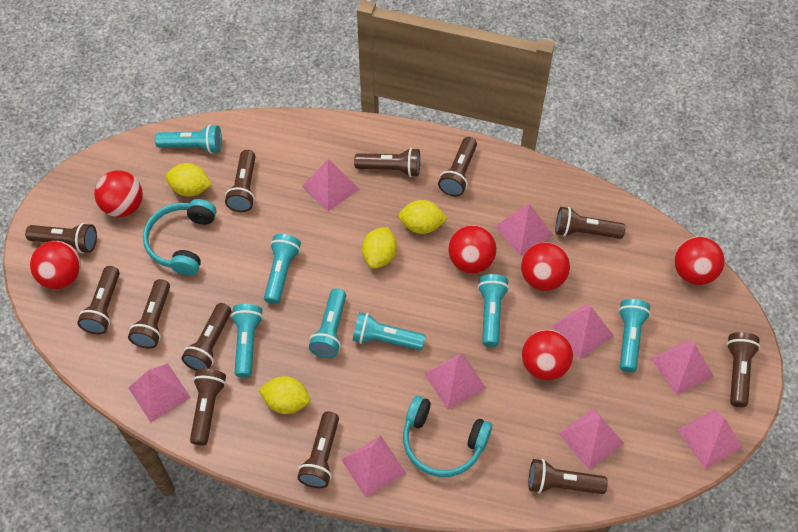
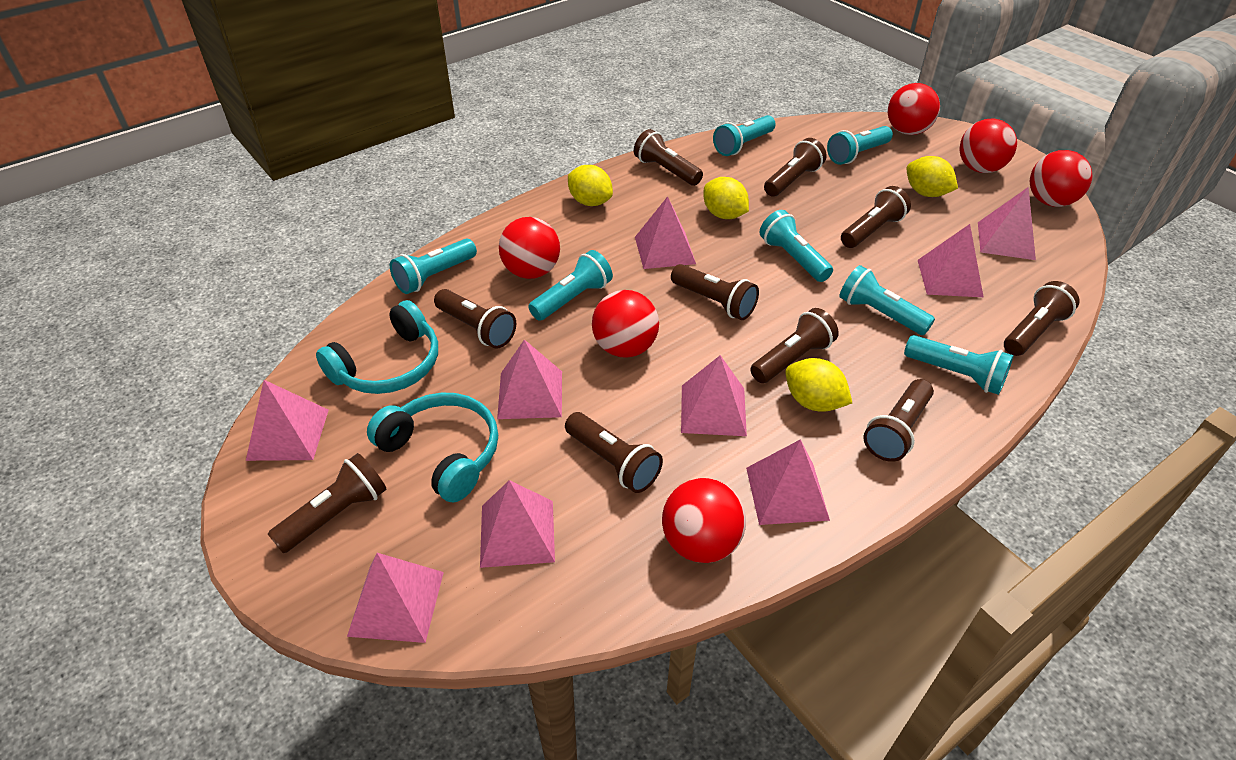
brown flashlight: 12 -> 10

